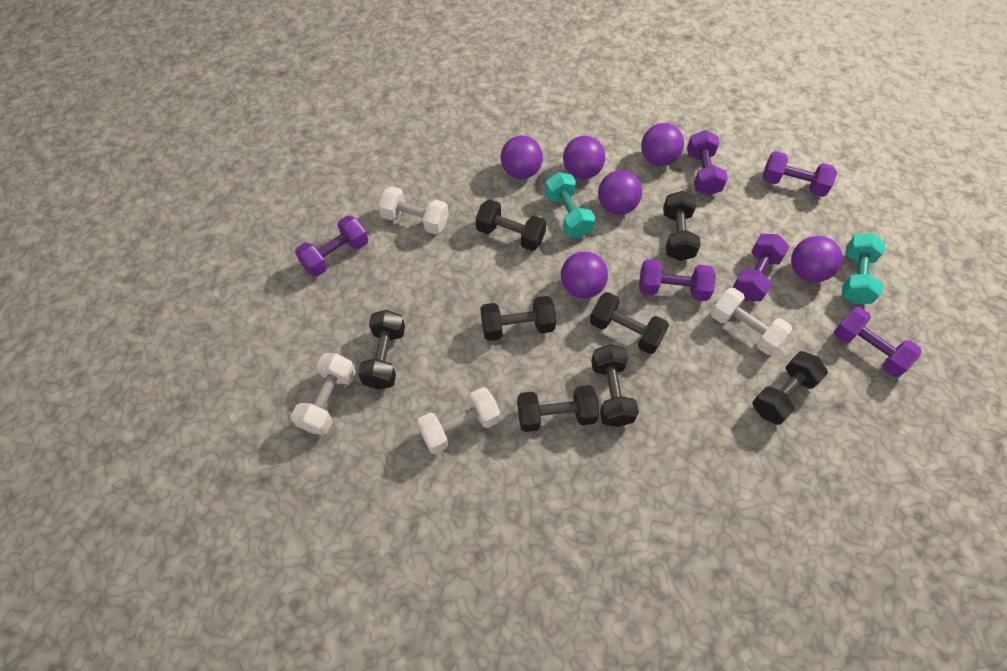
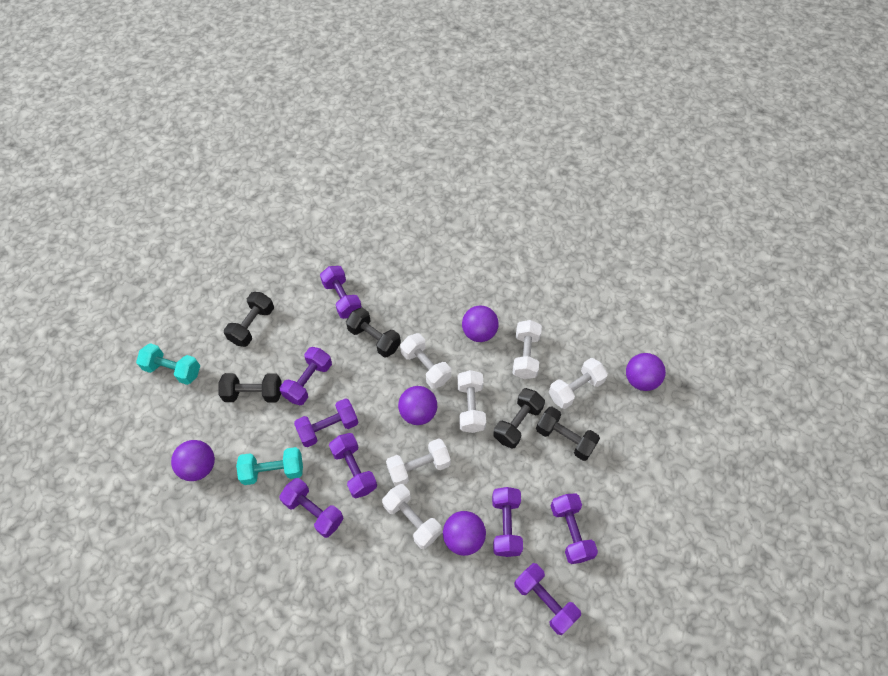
black dumbbell: 8 -> 5
purple ball: 6 -> 5
purple dumbbell: 6 -> 8
white dumbbell: 4 -> 6

